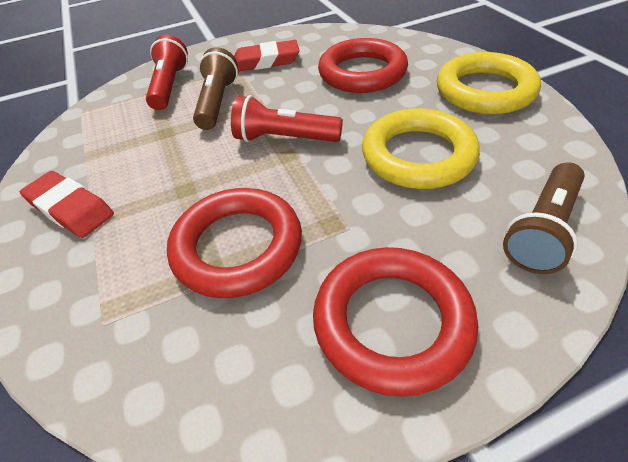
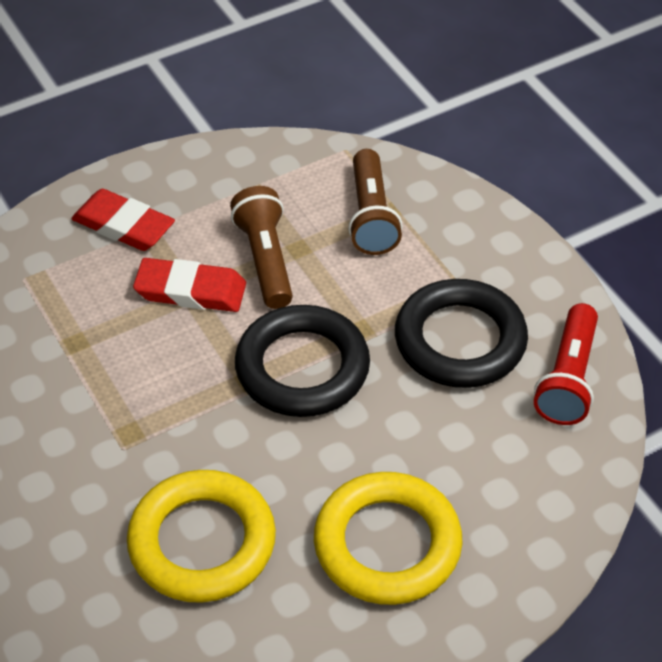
black ring: 0 -> 2
red flashlight: 2 -> 1
red ring: 3 -> 0

